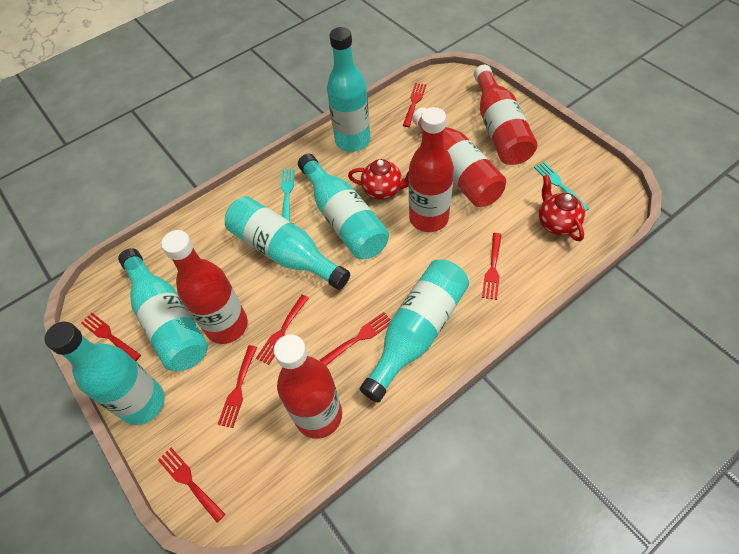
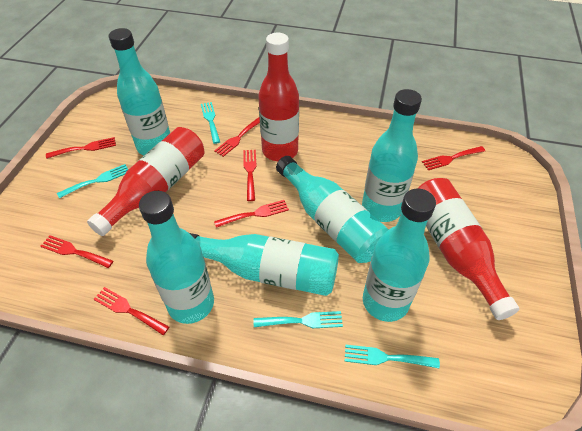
red bottle: 5 -> 3
red teapot: 2 -> 0
turquoise fork: 2 -> 4

